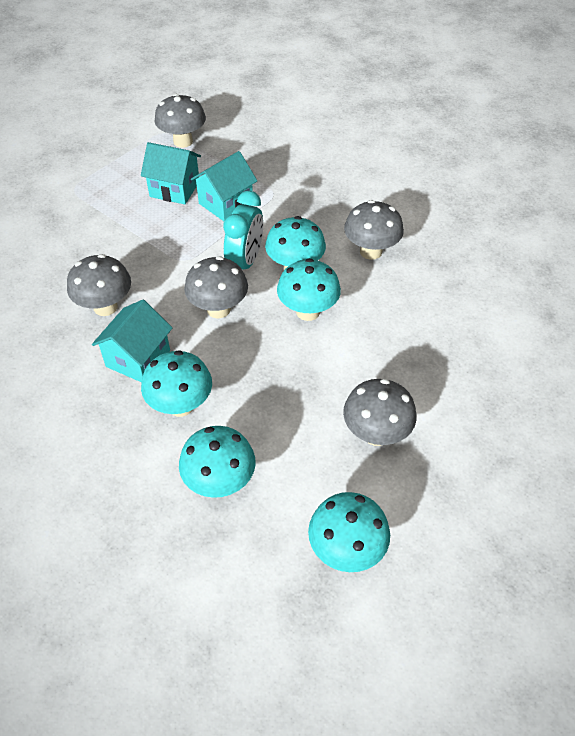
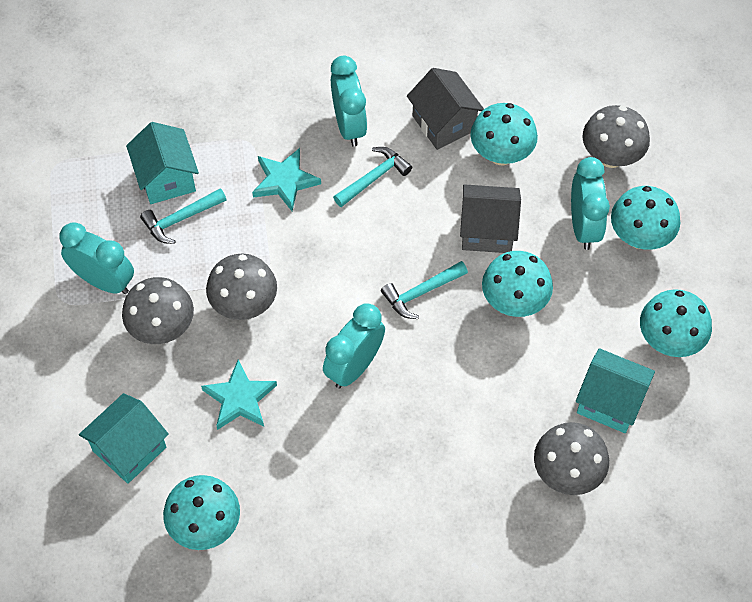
grey house: 0 -> 2
grey mushroom: 5 -> 4
turquoise clock: 1 -> 4
turquoise hammer: 0 -> 3
turquoise star: 0 -> 2

